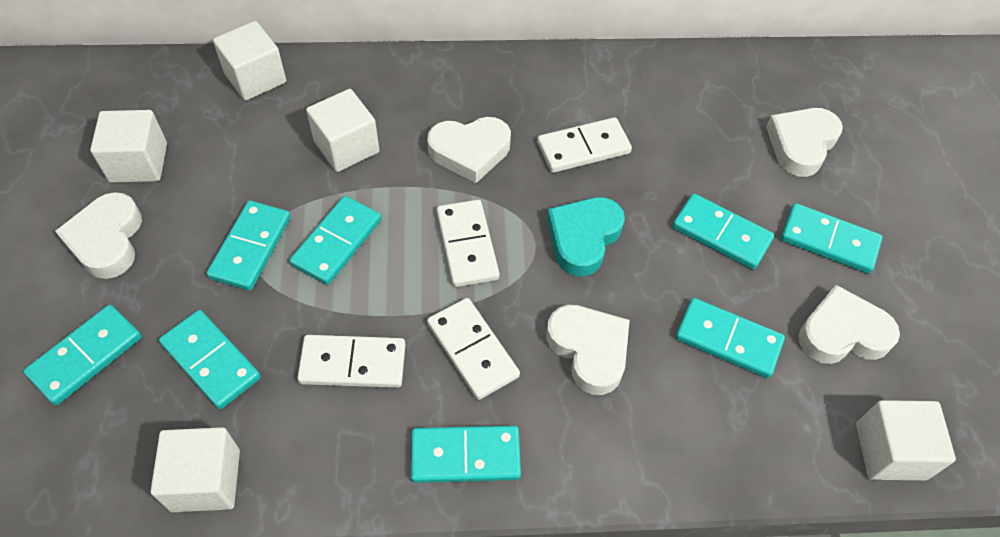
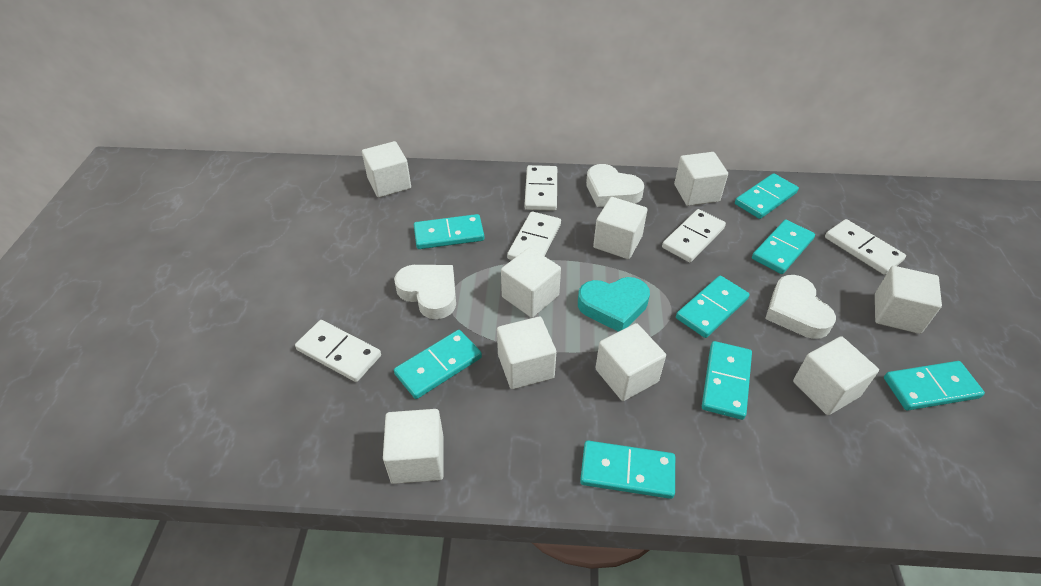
white cube: 5 -> 9
white domino: 4 -> 5
white heart: 5 -> 3

